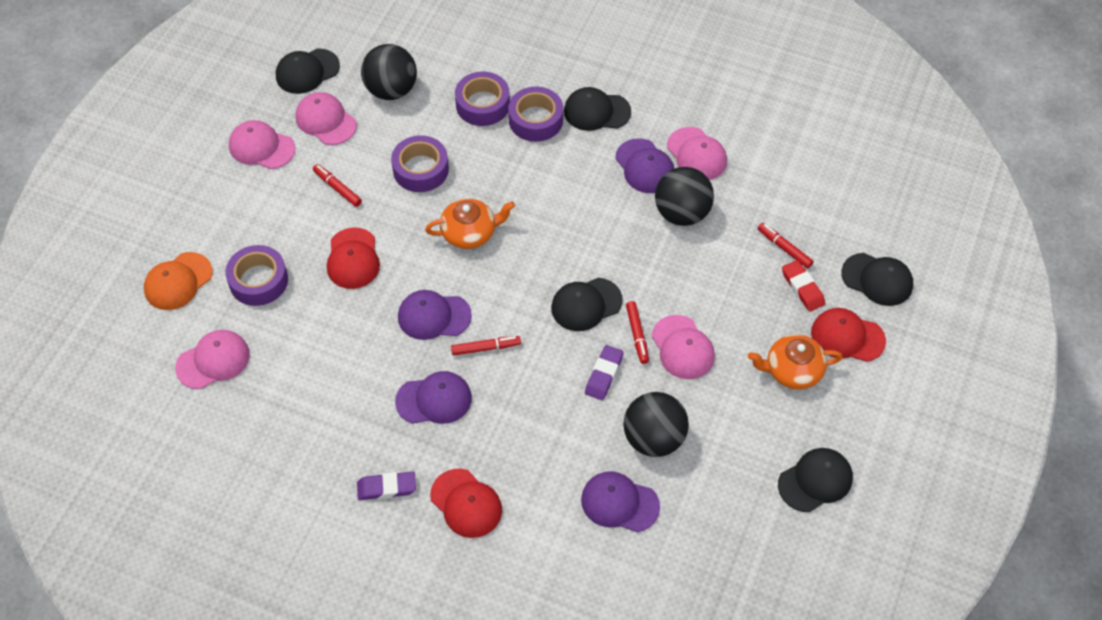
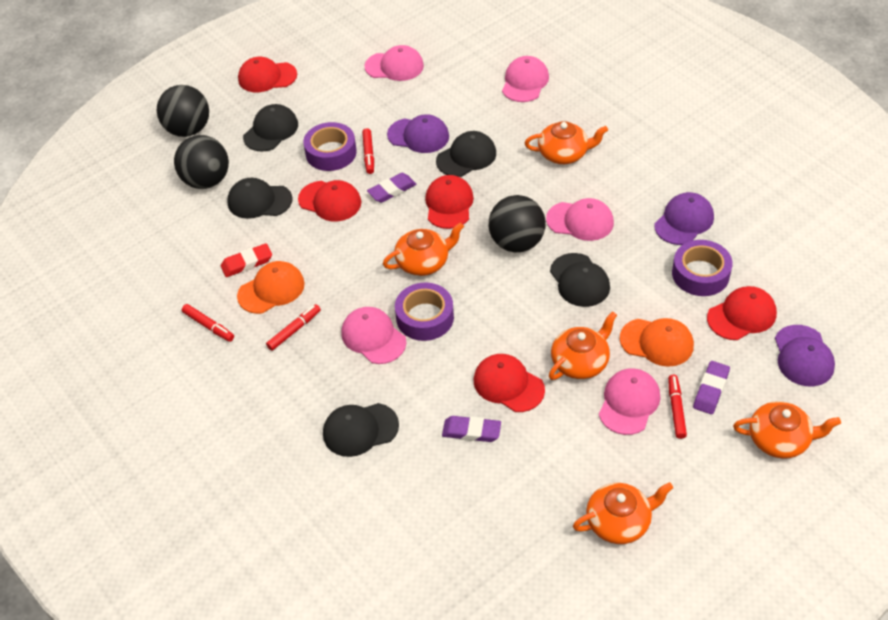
orange cap: 1 -> 2
orange teapot: 2 -> 5
purple cap: 4 -> 3
purple eraser: 2 -> 3
purple tape: 4 -> 3
red cap: 3 -> 5

